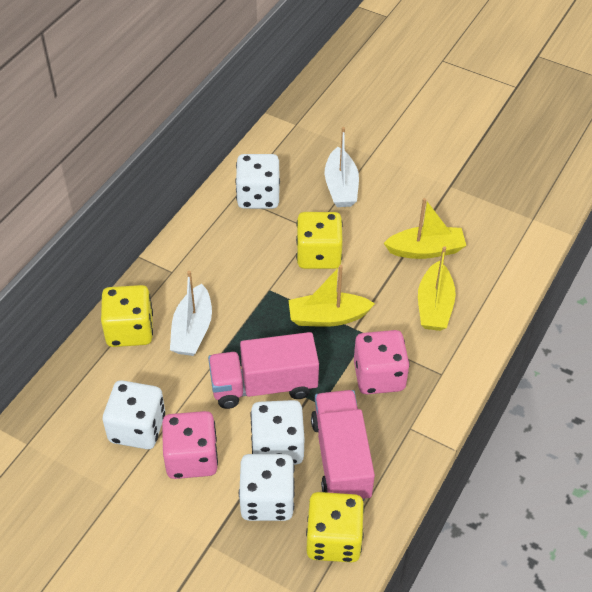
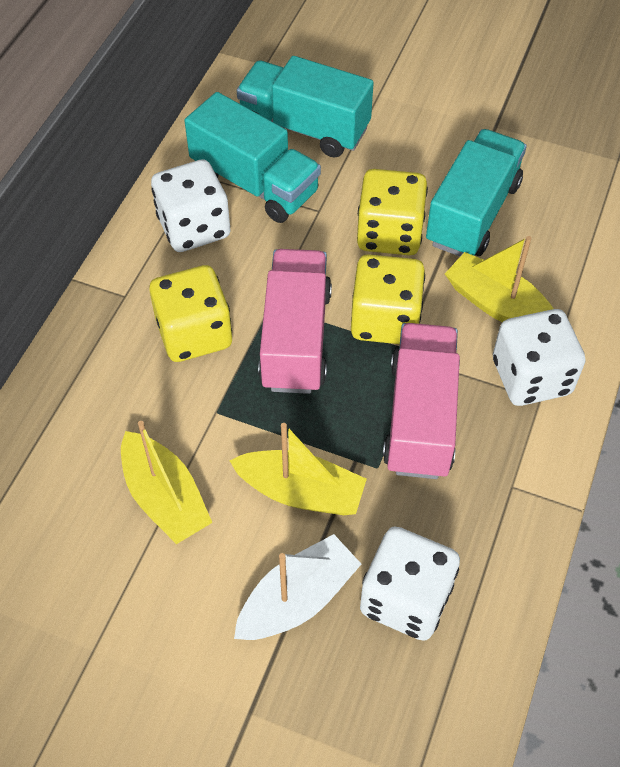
pink dice: 2 -> 0
turquoise truck: 0 -> 3
white boat: 2 -> 1
white dice: 4 -> 3

